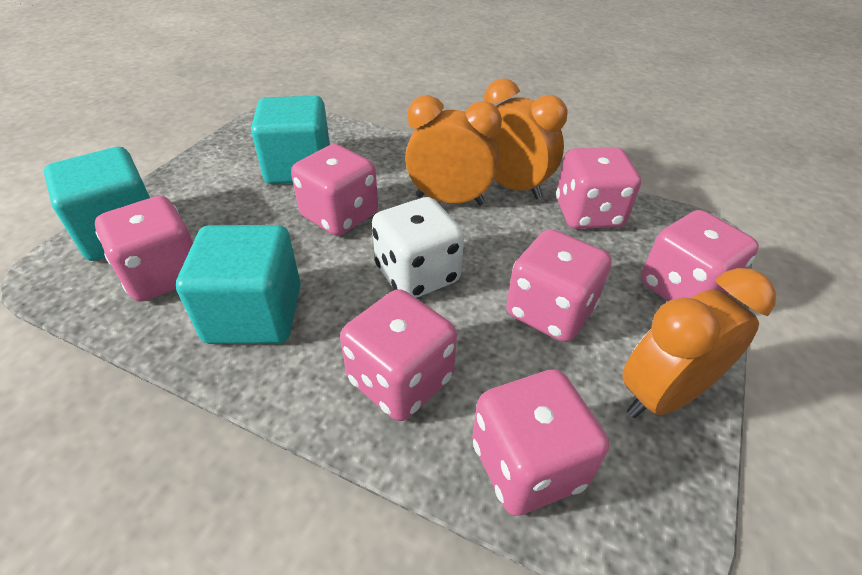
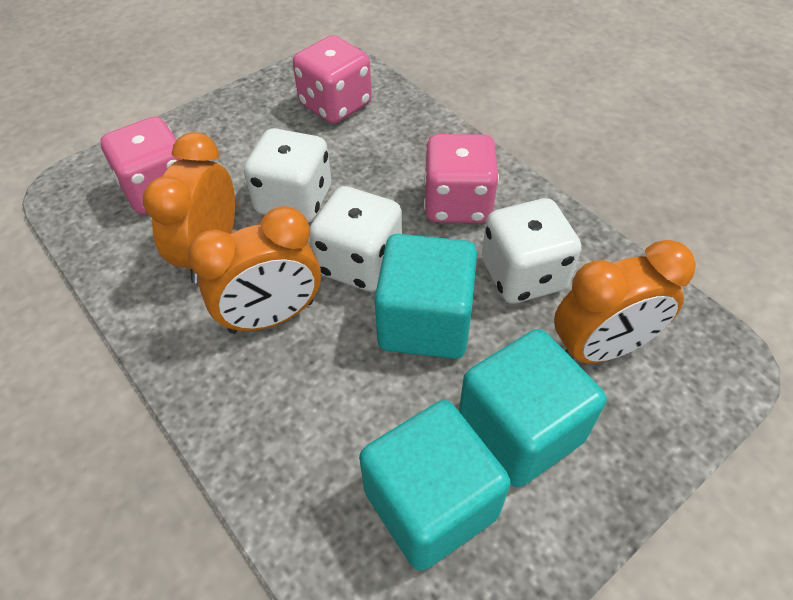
pink dice: 7 -> 3
white dice: 1 -> 3

